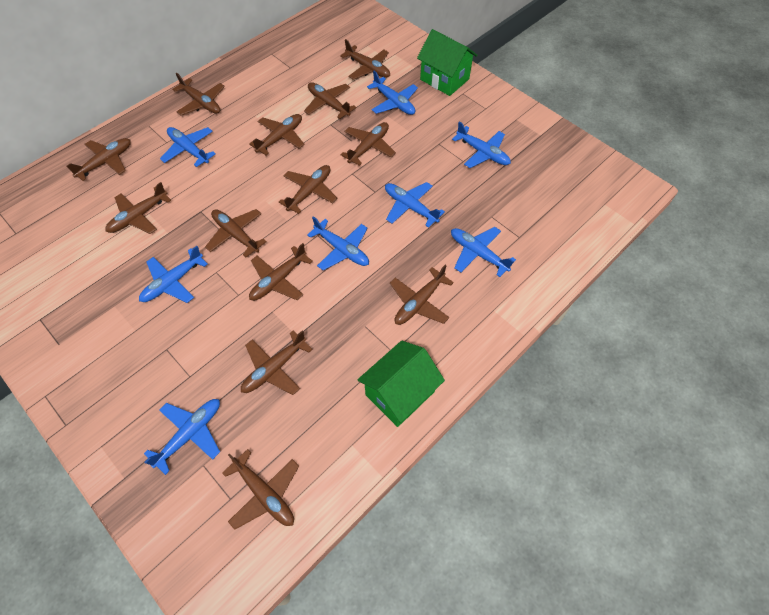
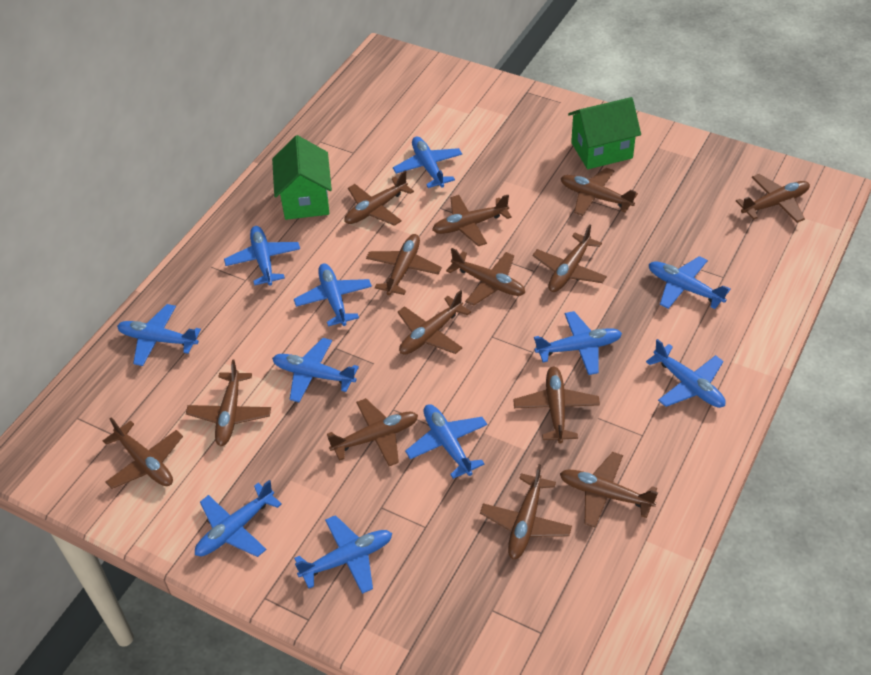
blue plane: 8 -> 11
brown plane: 13 -> 14

